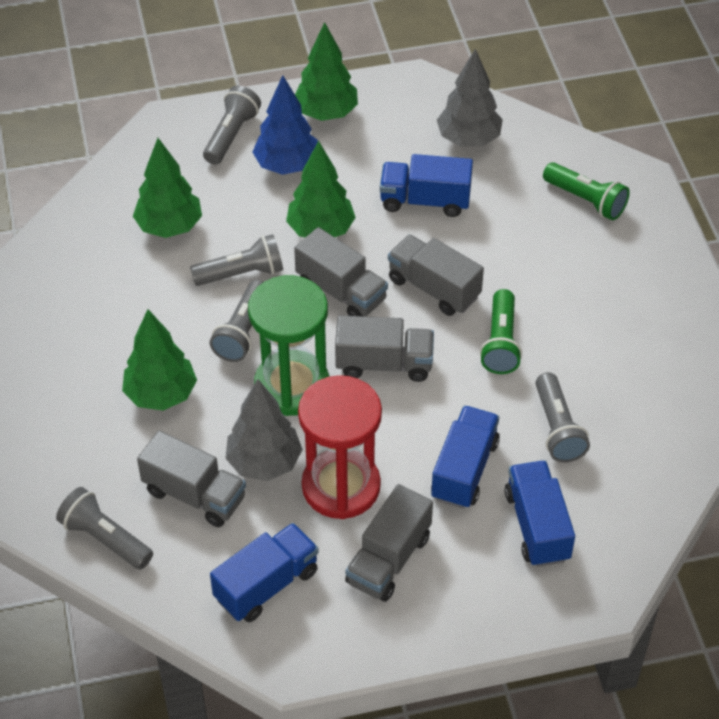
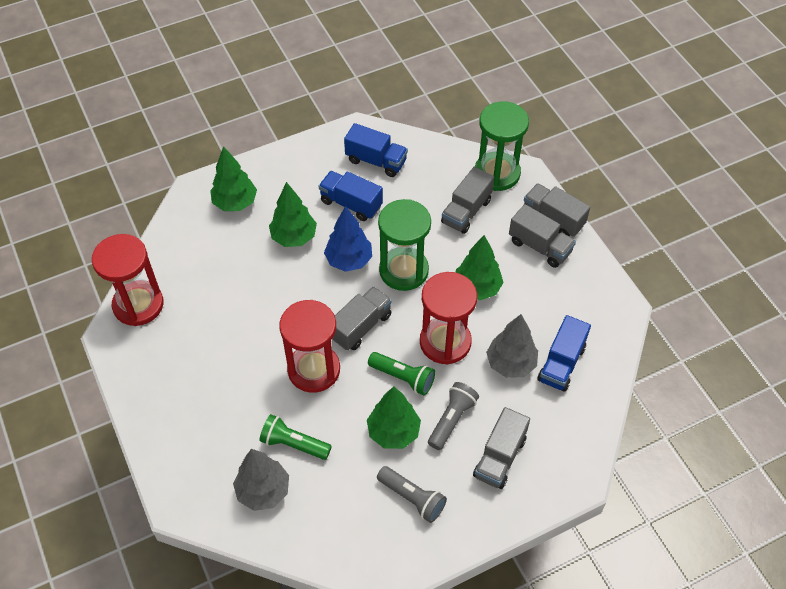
blue truck: 4 -> 3
green hourglass: 1 -> 2
grey flashlight: 5 -> 2
red hourglass: 1 -> 3

